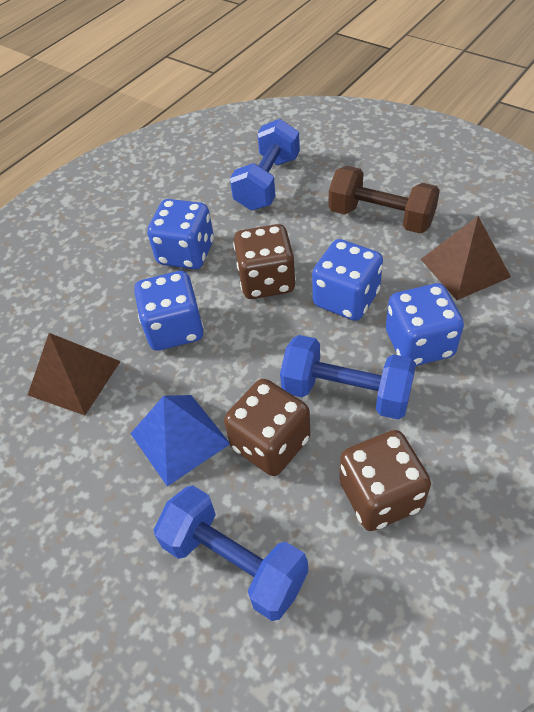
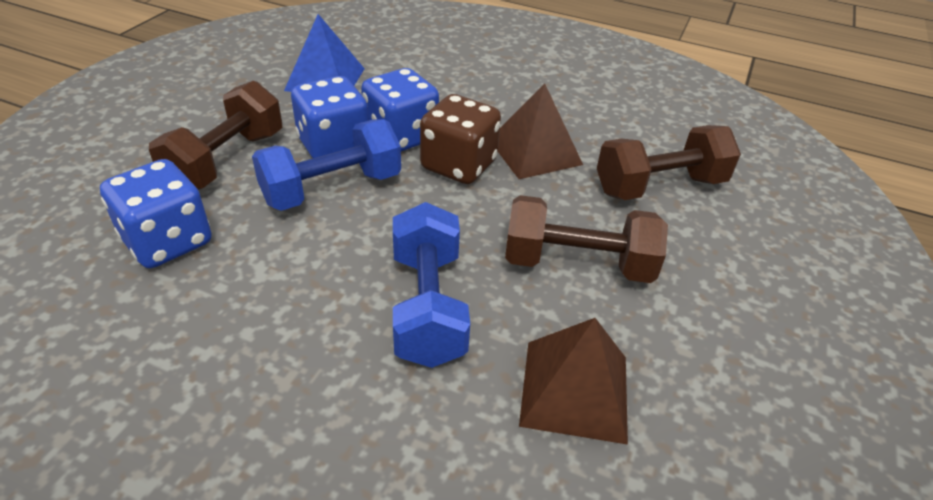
blue dice: 4 -> 3
blue dumbbell: 3 -> 2
brown dice: 3 -> 1
brown dumbbell: 1 -> 3

